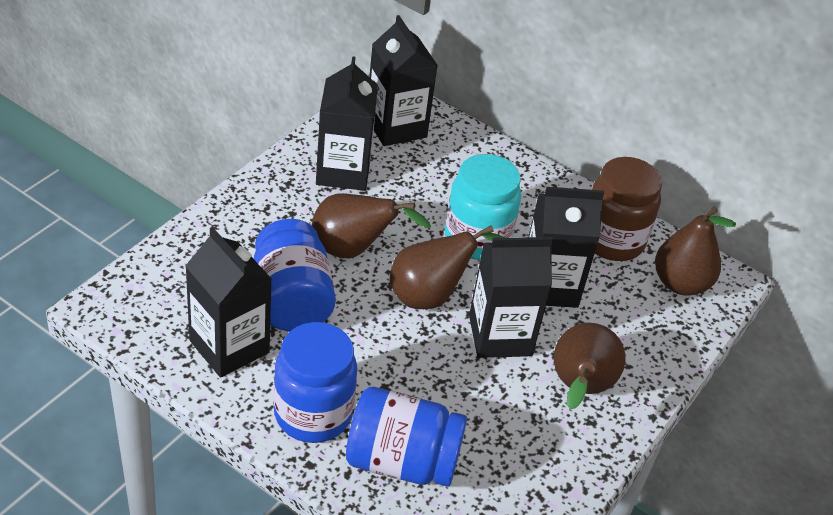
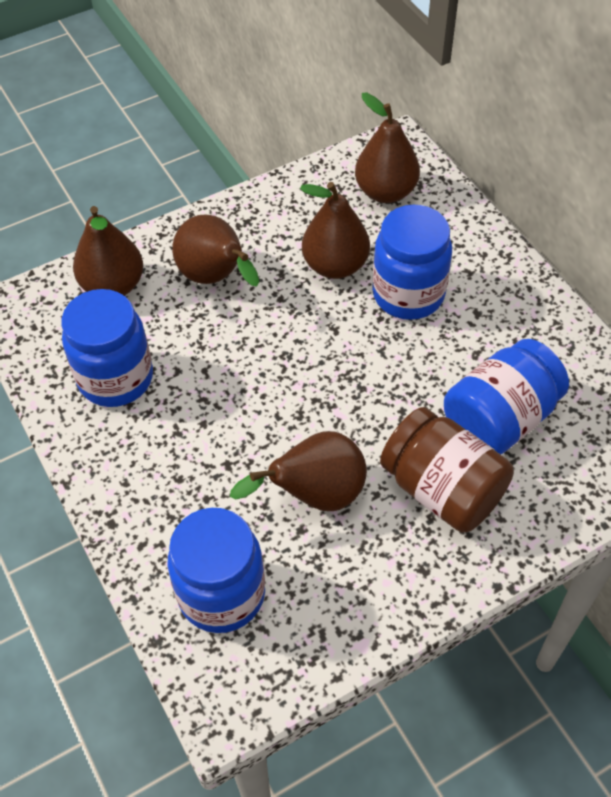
black carton: 5 -> 0
blue jar: 3 -> 4
brown pear: 4 -> 5
turquoise jar: 1 -> 0

